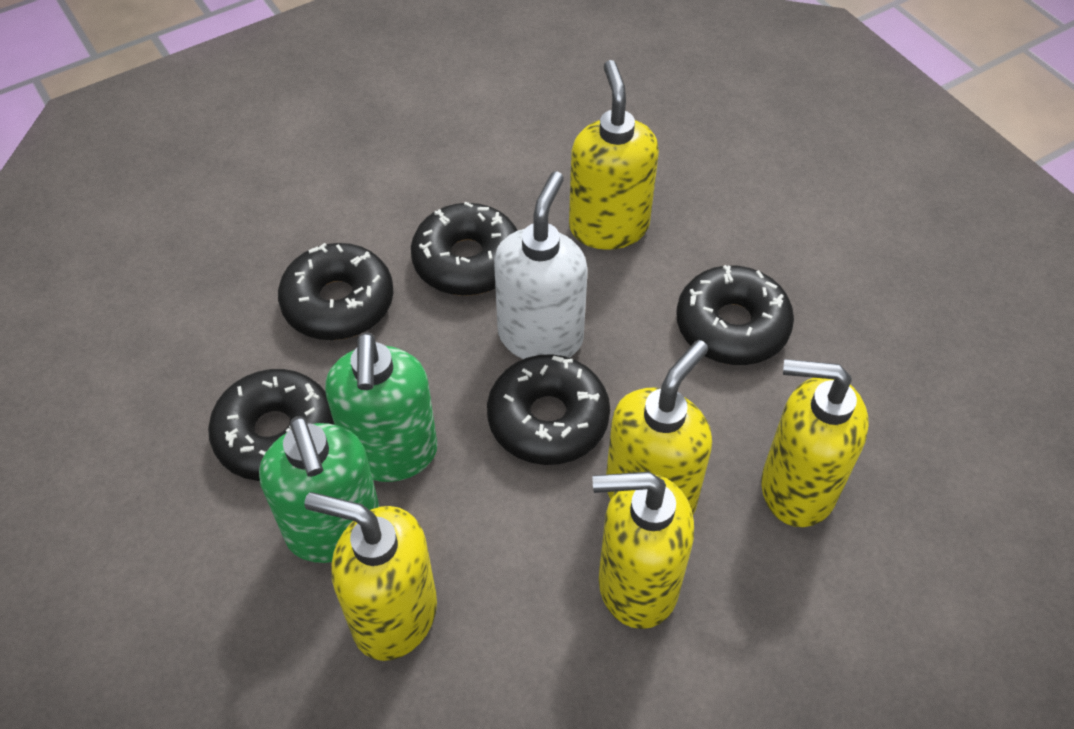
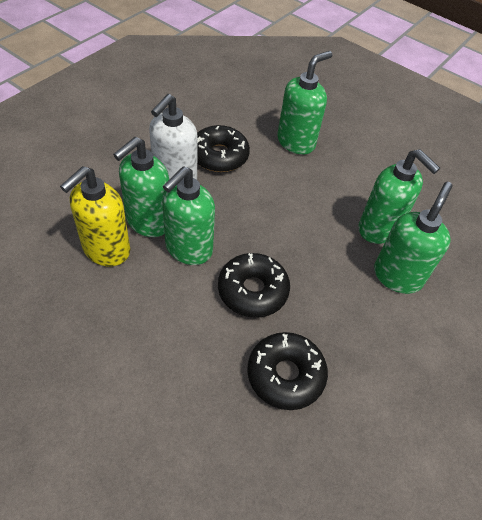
black donut: 5 -> 3
green soap dispenser: 2 -> 5
yellow soap dispenser: 5 -> 1

